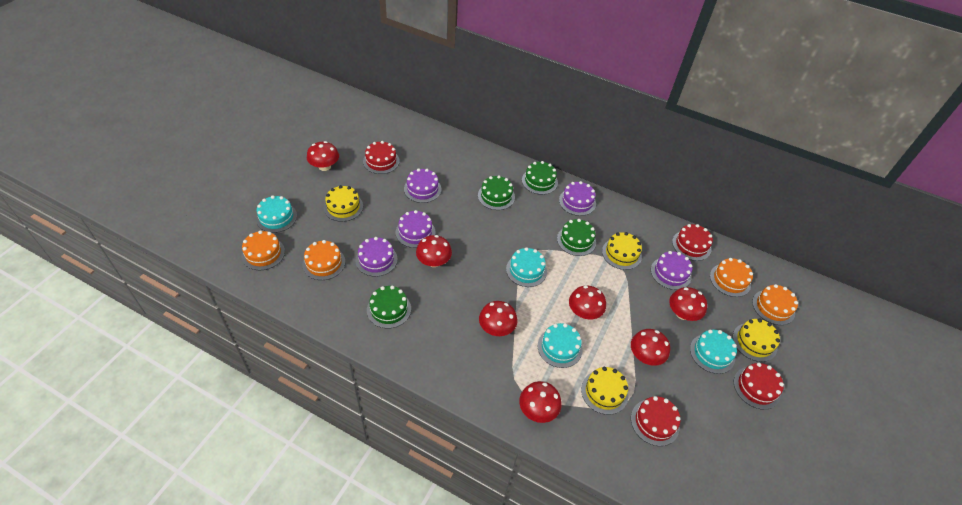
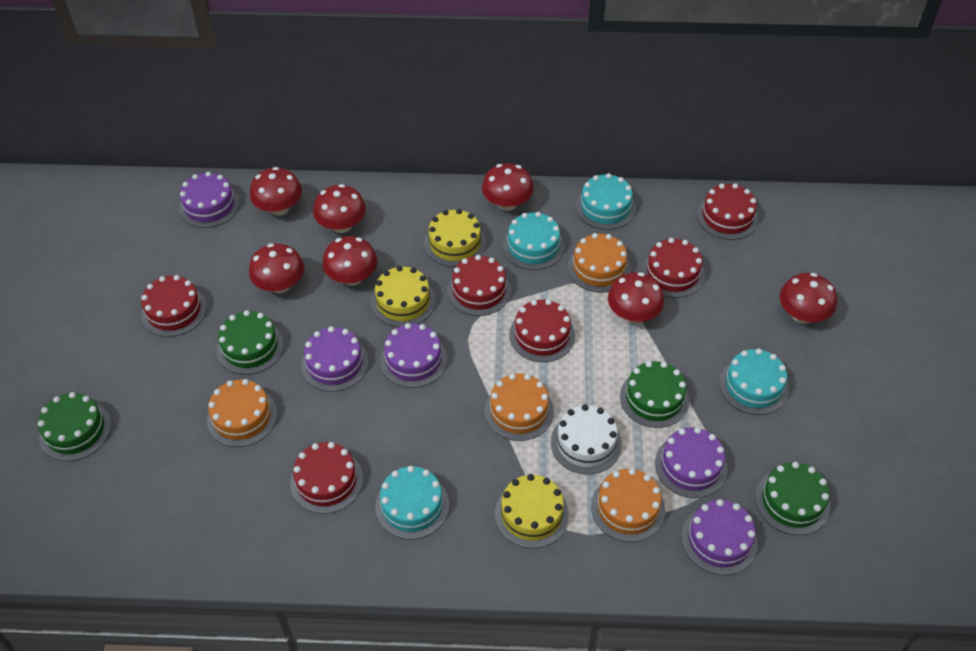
red cake: 4 -> 6
white cake: 0 -> 1
yellow cake: 4 -> 3

